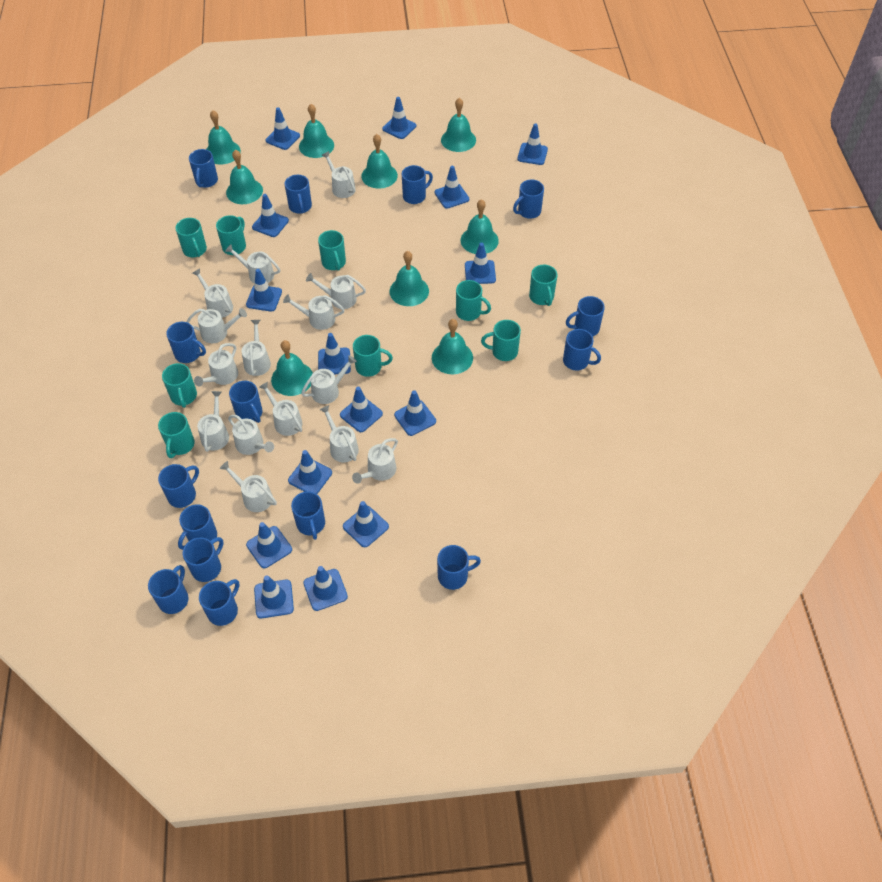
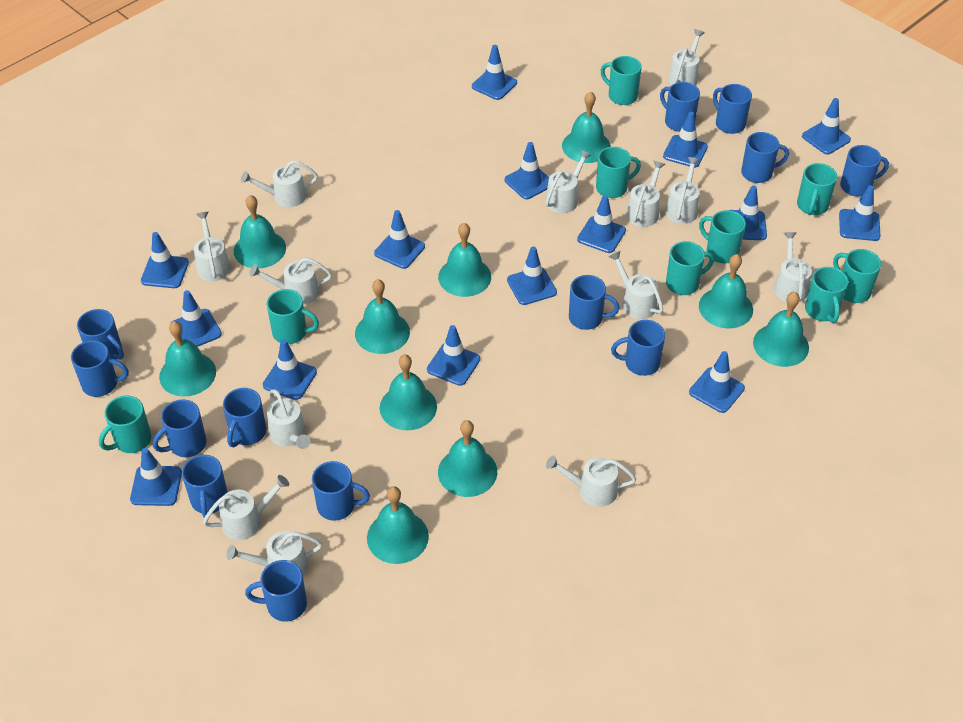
blue mug: 15 -> 13
turquoise bell: 9 -> 10
white watering can: 15 -> 13

